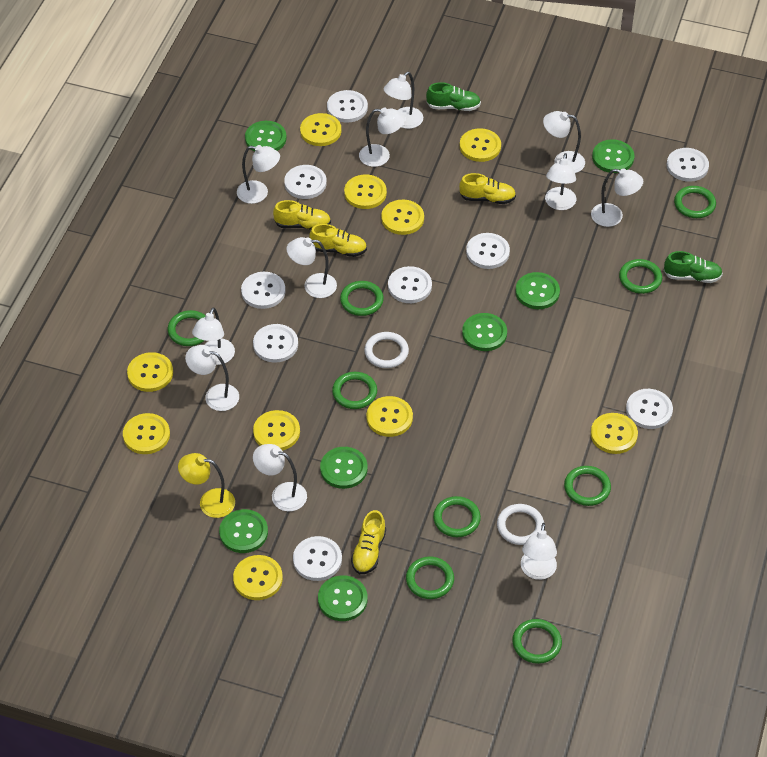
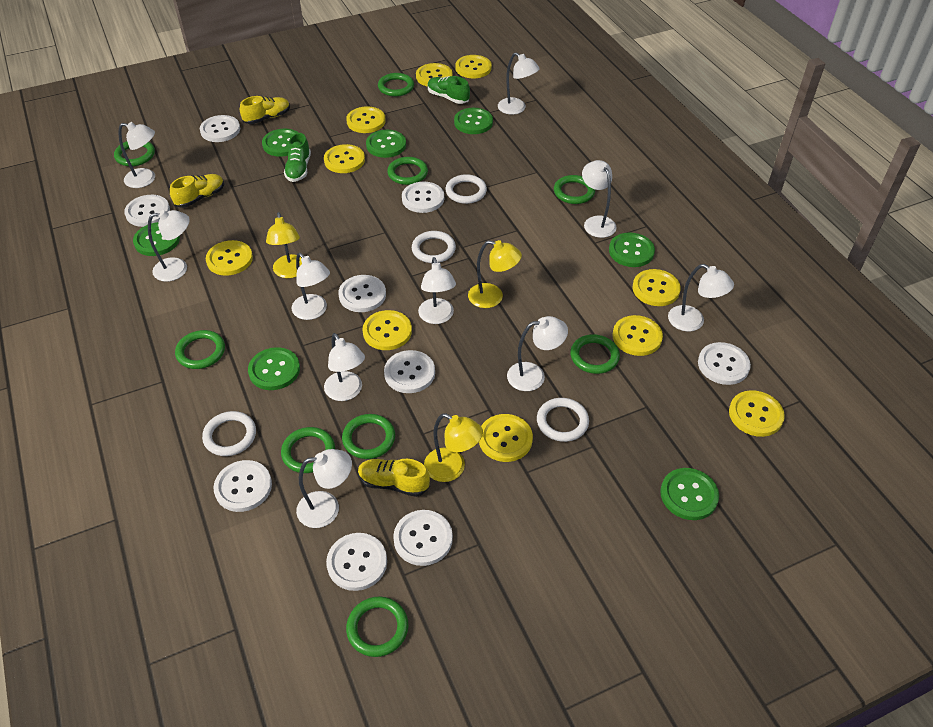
white lamp: 11 -> 10
white ring: 2 -> 4
yellow lamp: 1 -> 3
yellow shoe: 4 -> 3

